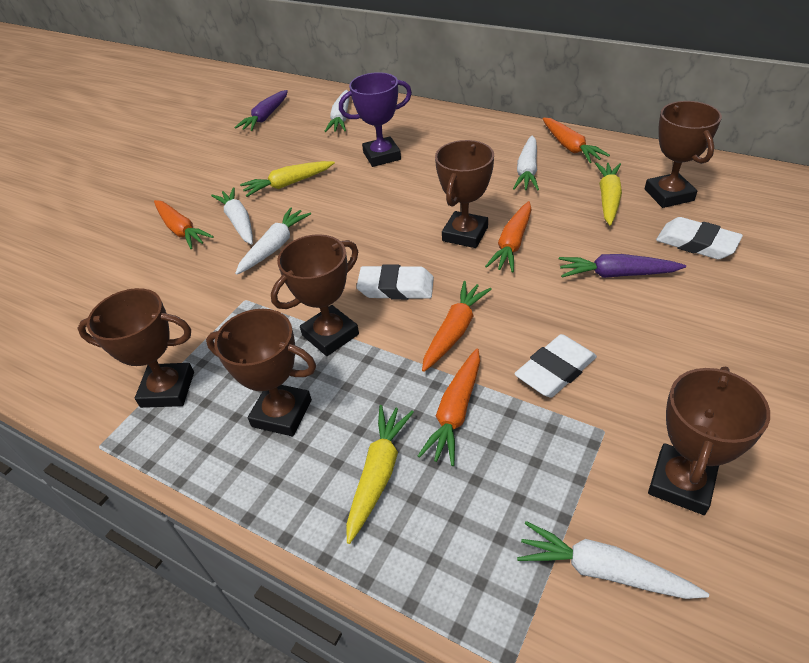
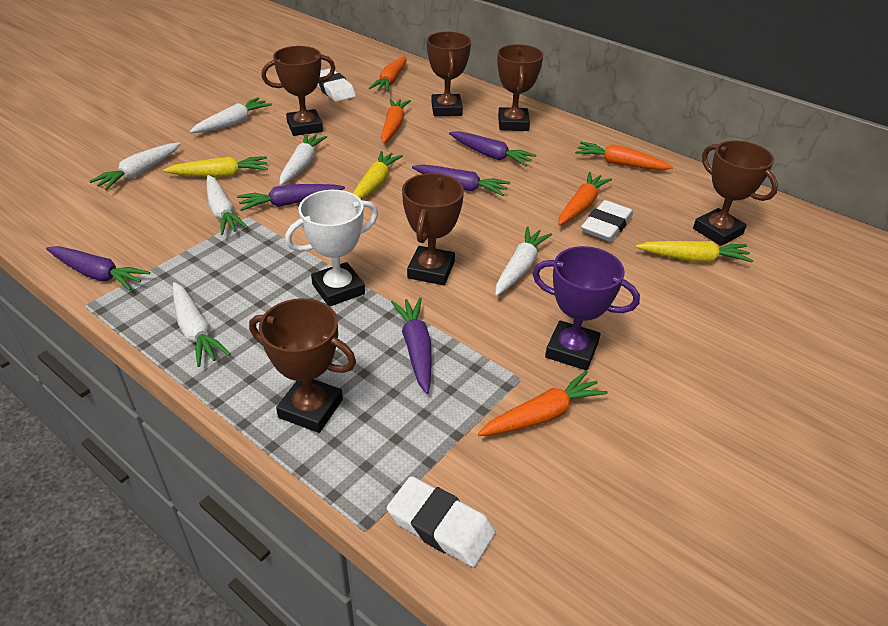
purple carrot: 2 -> 5
white carrot: 5 -> 6
white trophy: 0 -> 1

